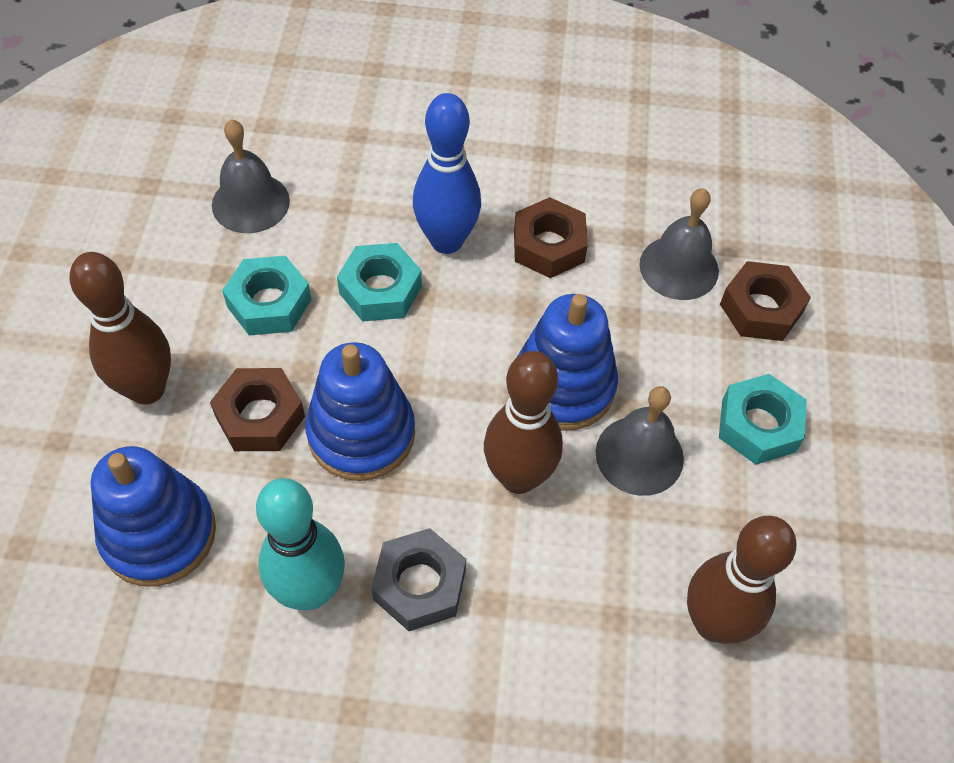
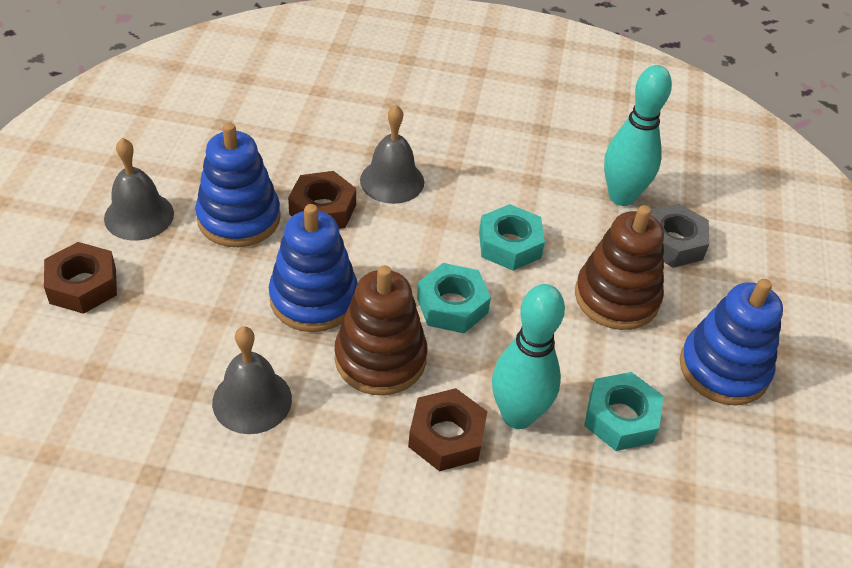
blue bowling pin: 1 -> 0
brown bowling pin: 3 -> 0
brown stacking toy: 0 -> 2
turquoise bowling pin: 1 -> 2

